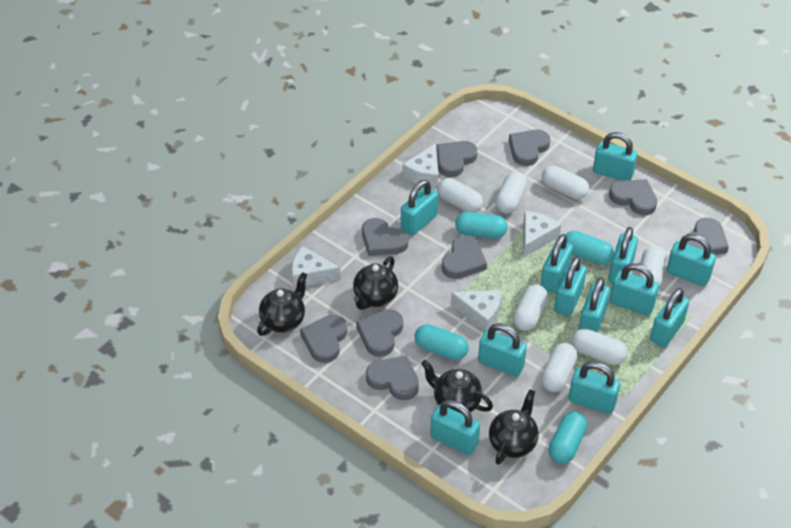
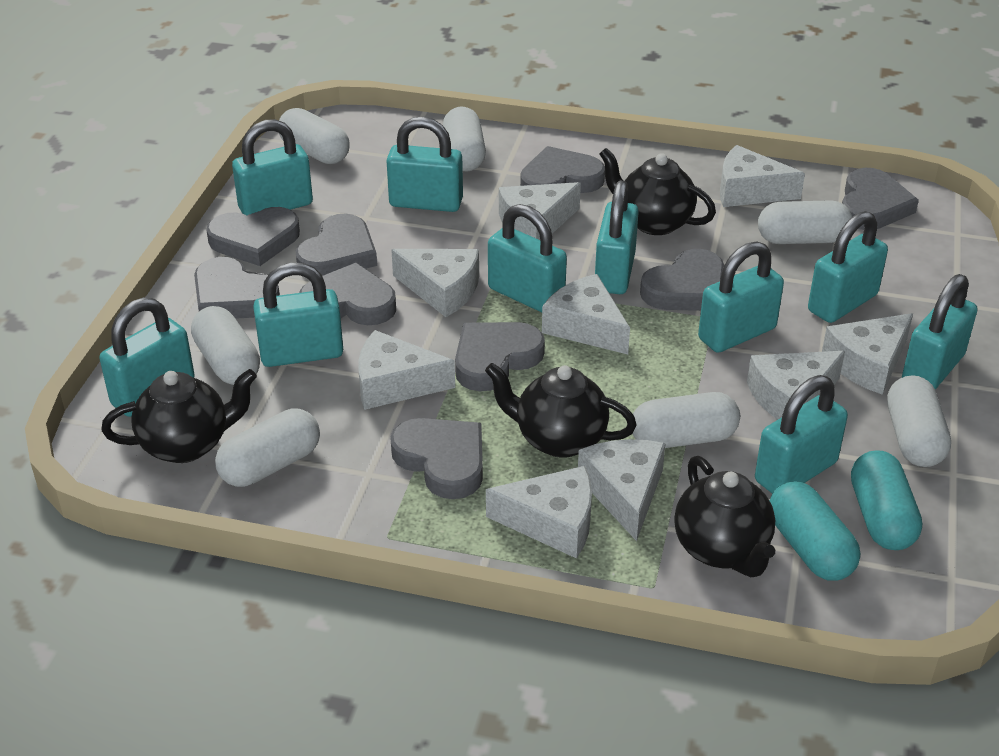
turquoise capsule: 4 -> 2
turquoise padlock: 12 -> 10
white cheese: 4 -> 9

